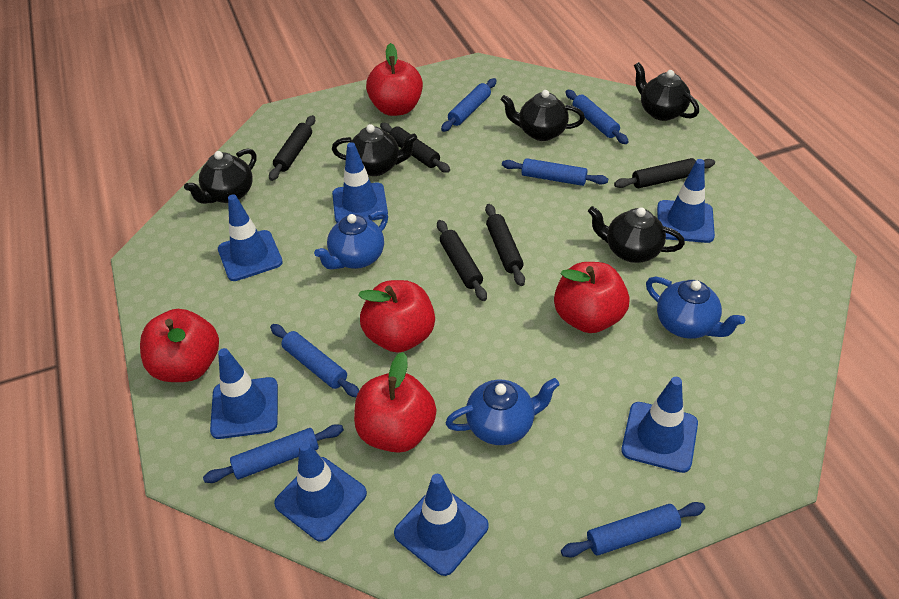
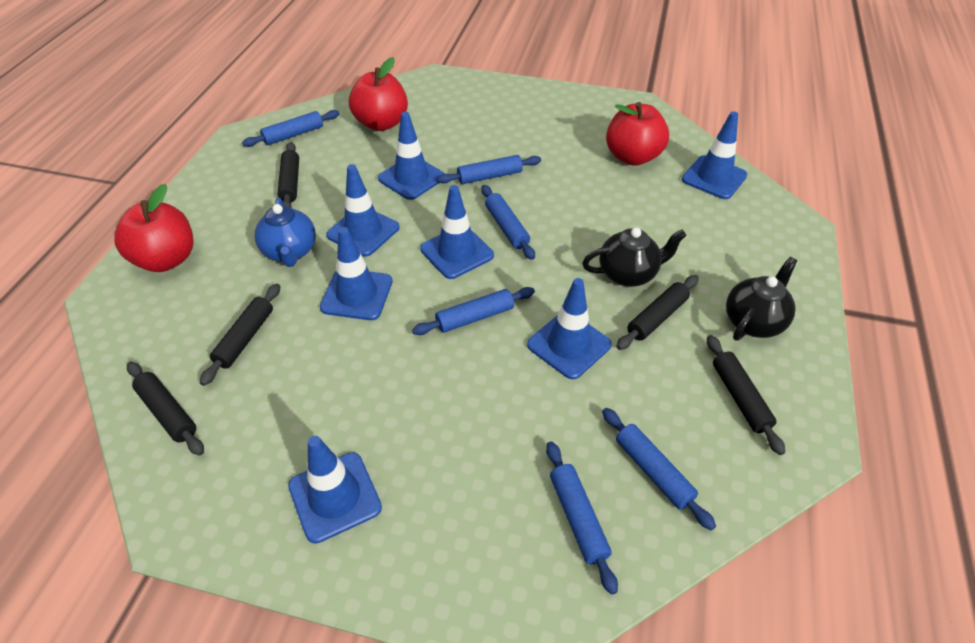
black teapot: 5 -> 2
blue teapot: 3 -> 1
red apple: 5 -> 3

